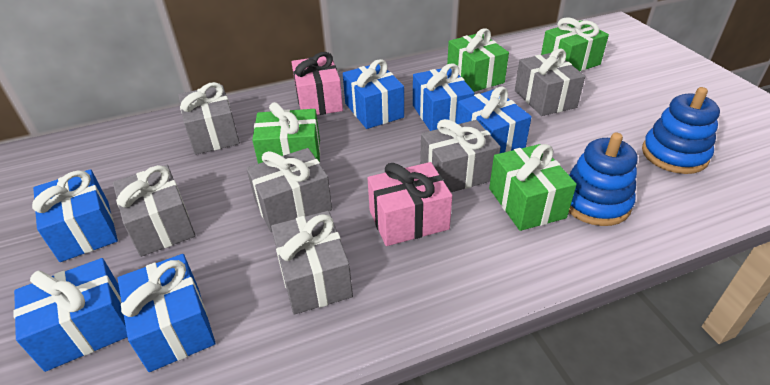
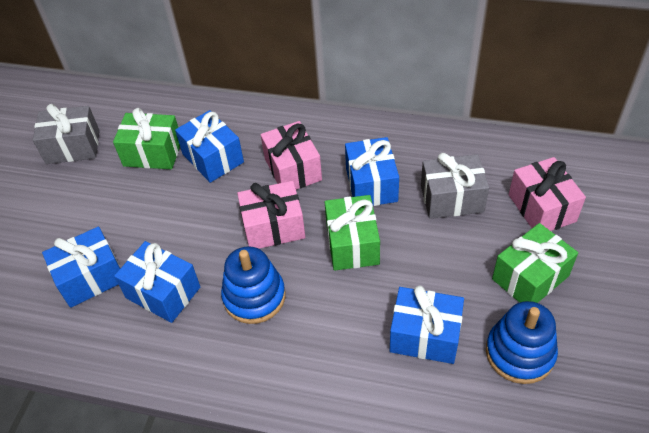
blue gift: 6 -> 5
green gift: 4 -> 3
grey gift: 6 -> 2
pink gift: 2 -> 3

